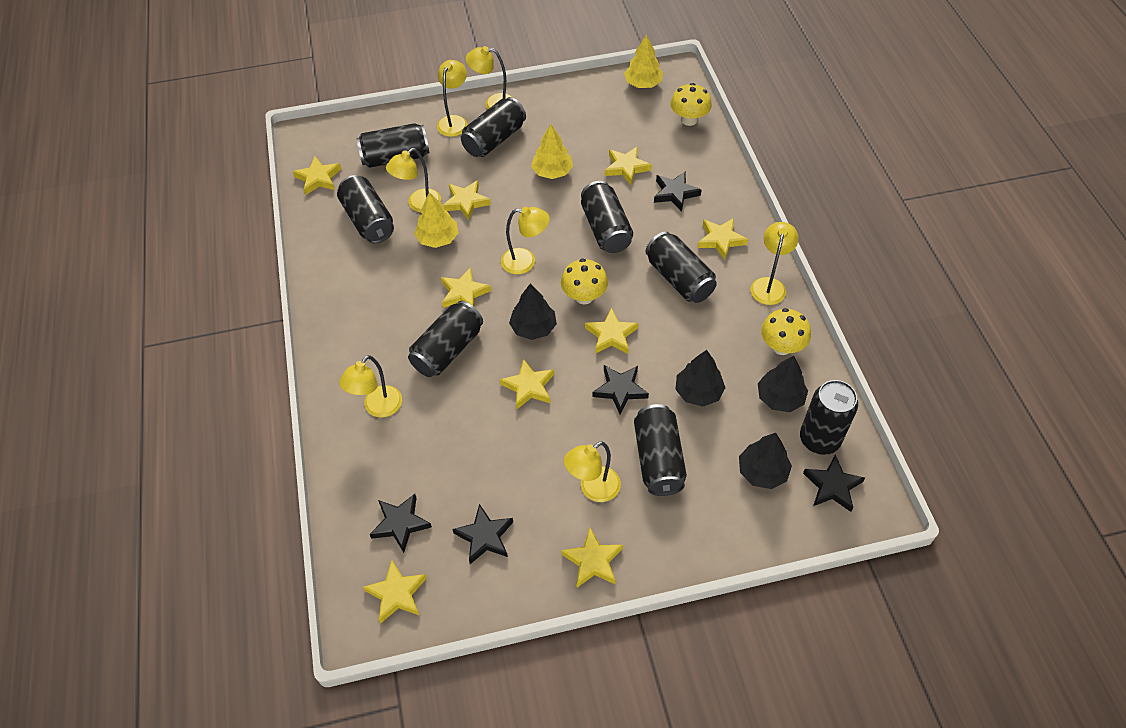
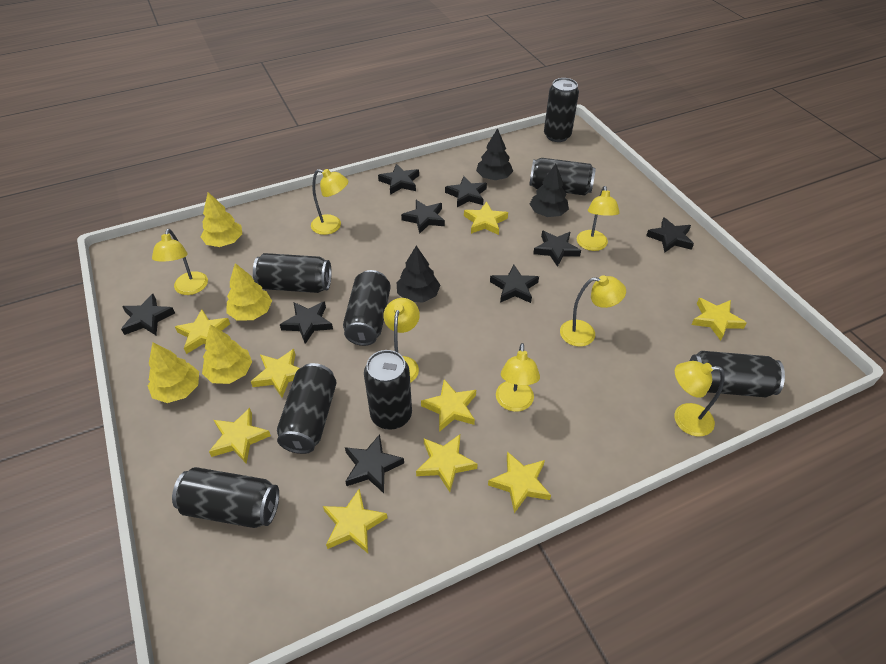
black star: 5 -> 9
black tree: 4 -> 3
yellow mushroom: 3 -> 0
yellow tree: 3 -> 4

